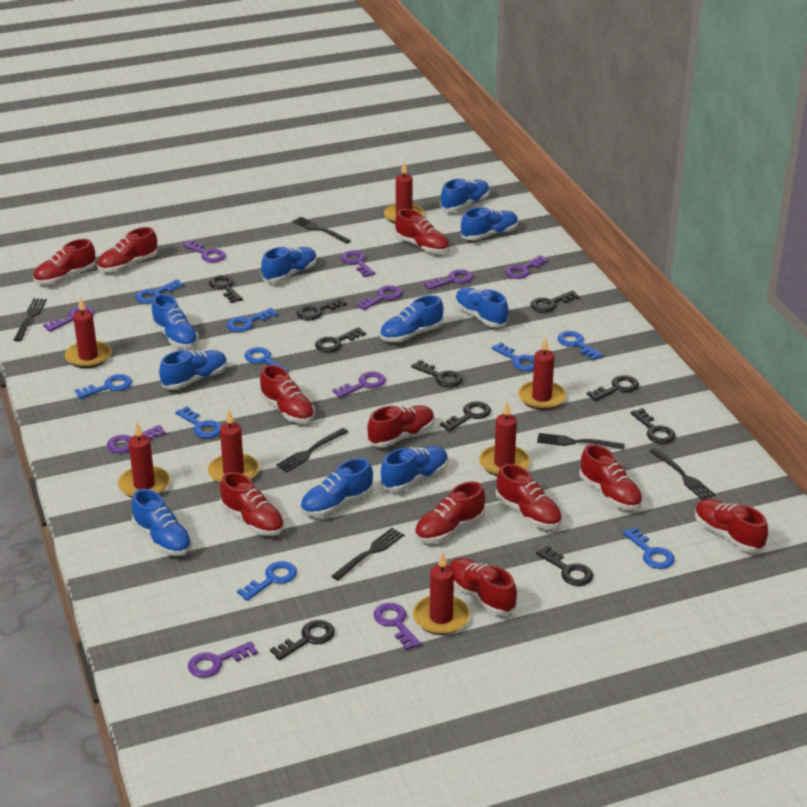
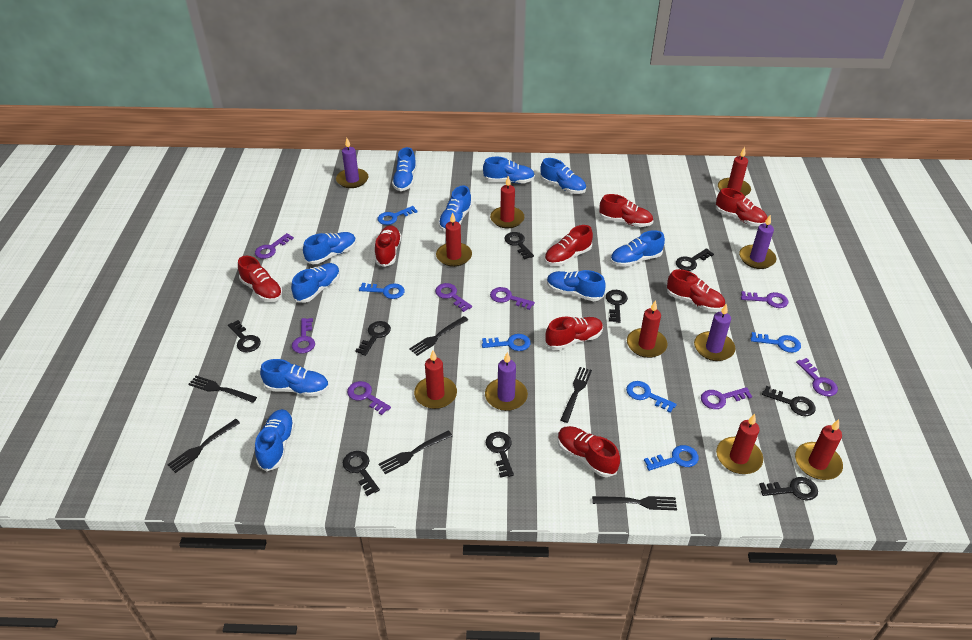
black key: 10 -> 9
blue key: 9 -> 6
purple candle: 0 -> 4
purple key: 10 -> 8
red shoe: 11 -> 8

